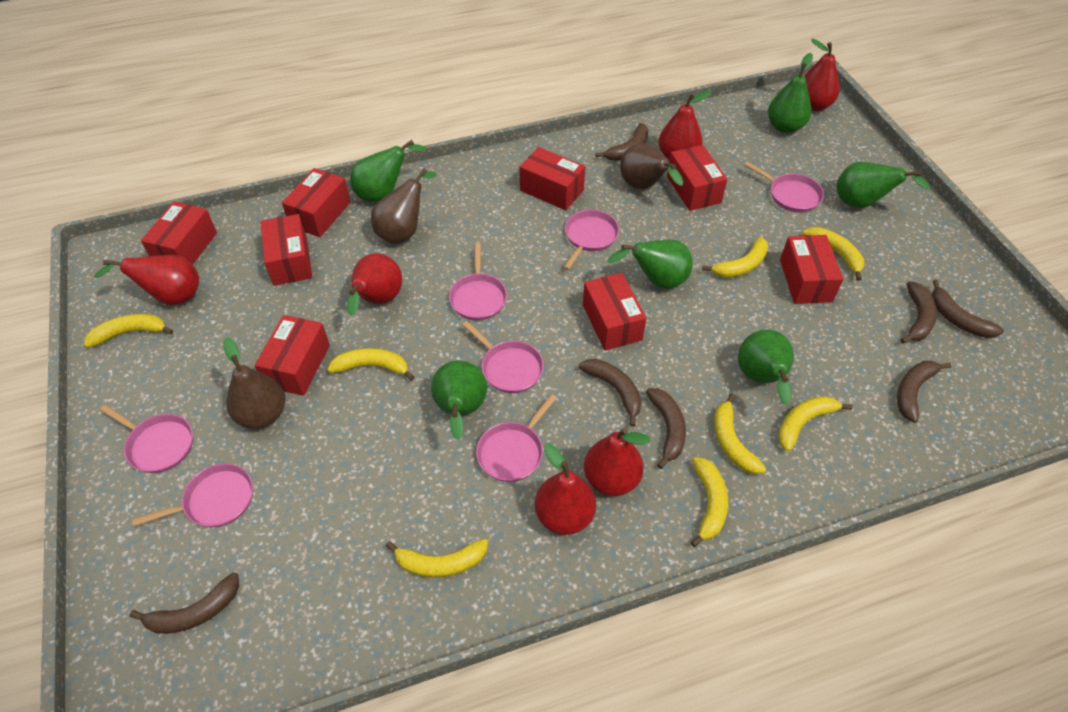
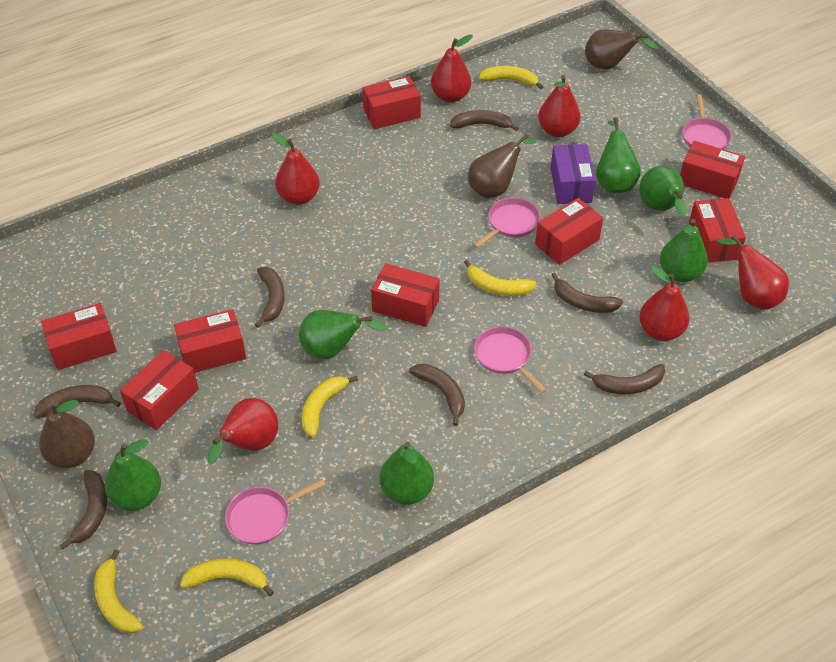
pink pan: 7 -> 4
purple box: 0 -> 1
yellow banana: 8 -> 5

